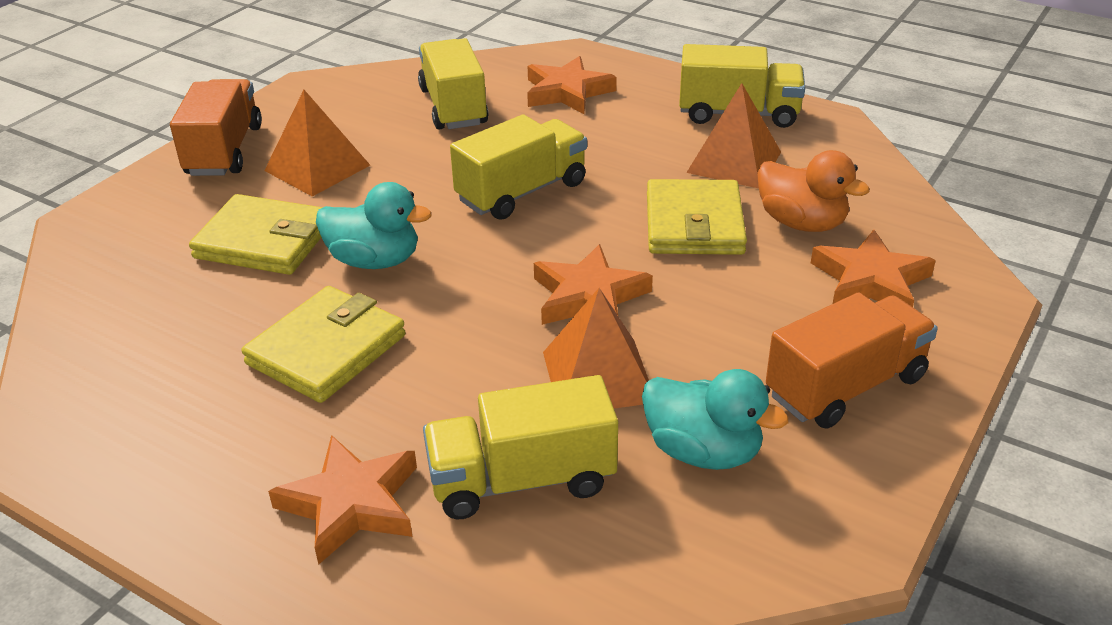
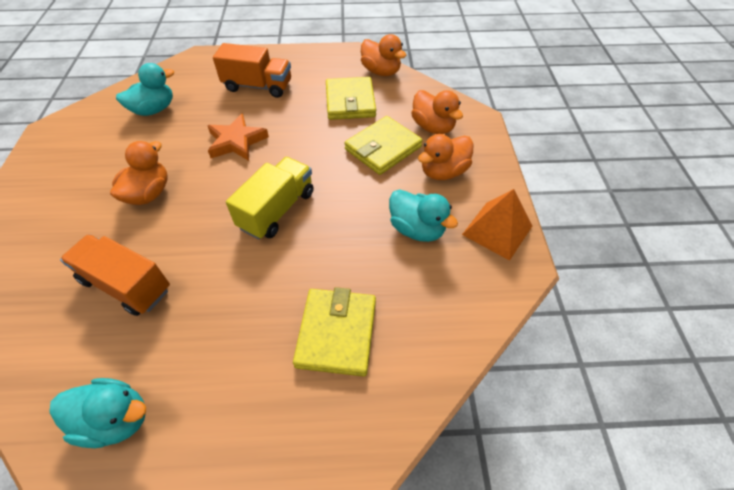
orange duck: 1 -> 4
orange pyramid: 3 -> 1
orange star: 4 -> 1
turquoise duck: 2 -> 3
yellow truck: 4 -> 1

